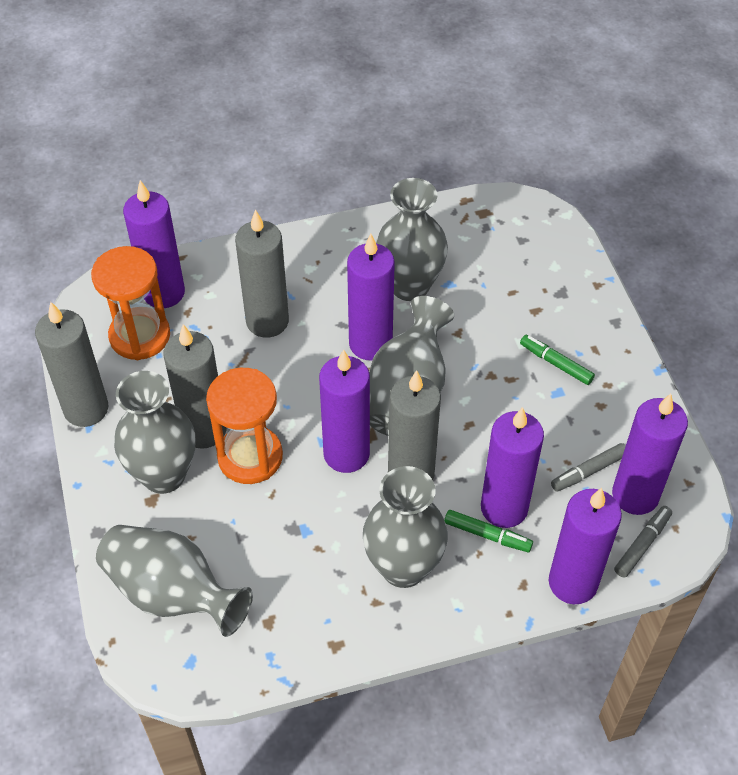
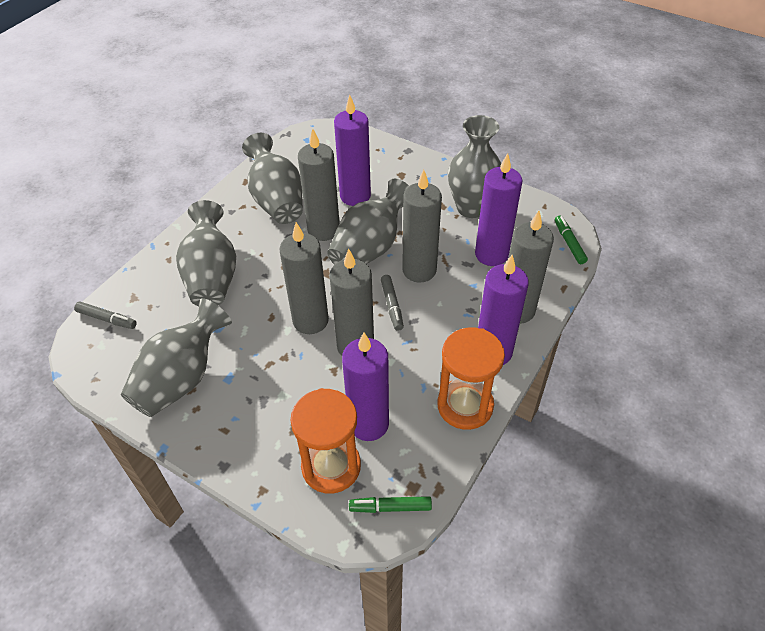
grey candle: 4 -> 5
purple candle: 6 -> 4

